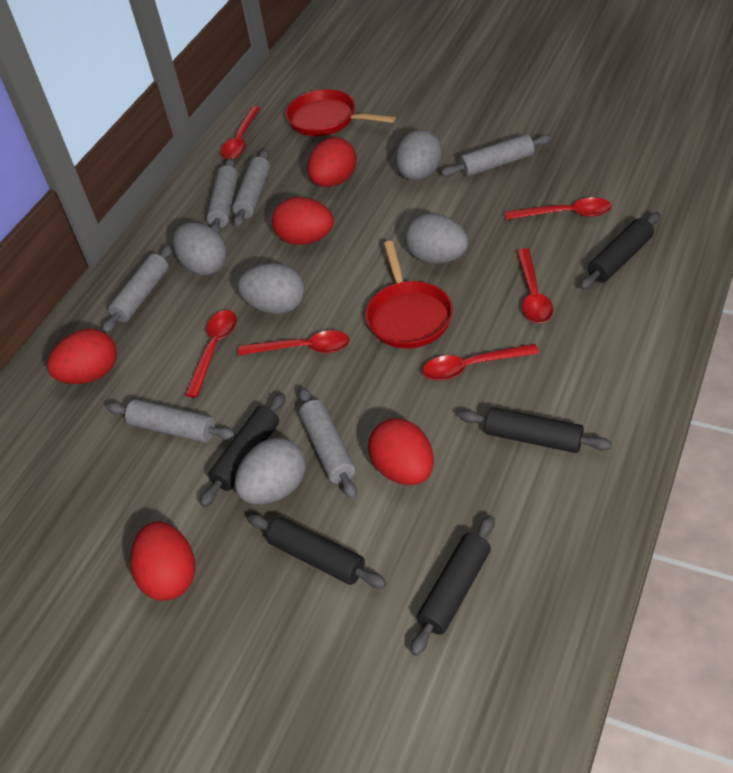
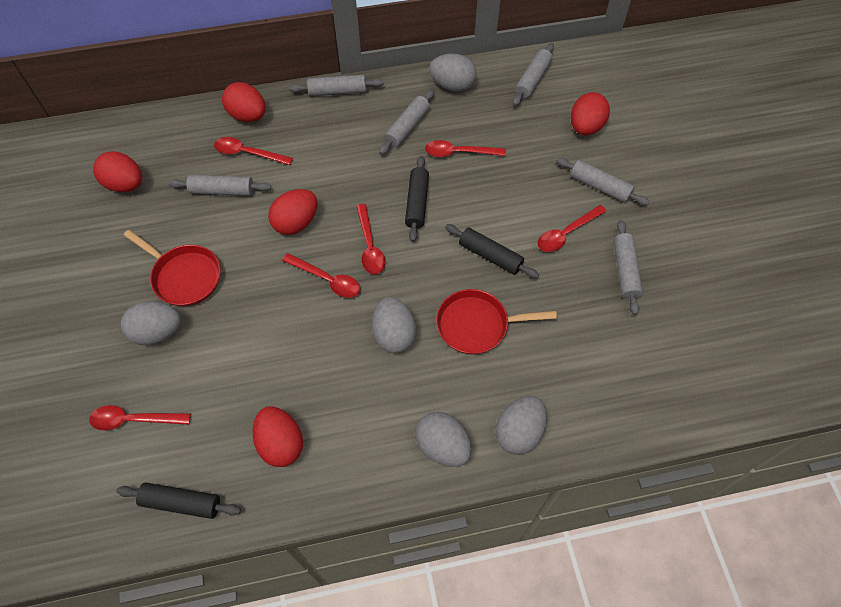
black rolling pin: 5 -> 3

